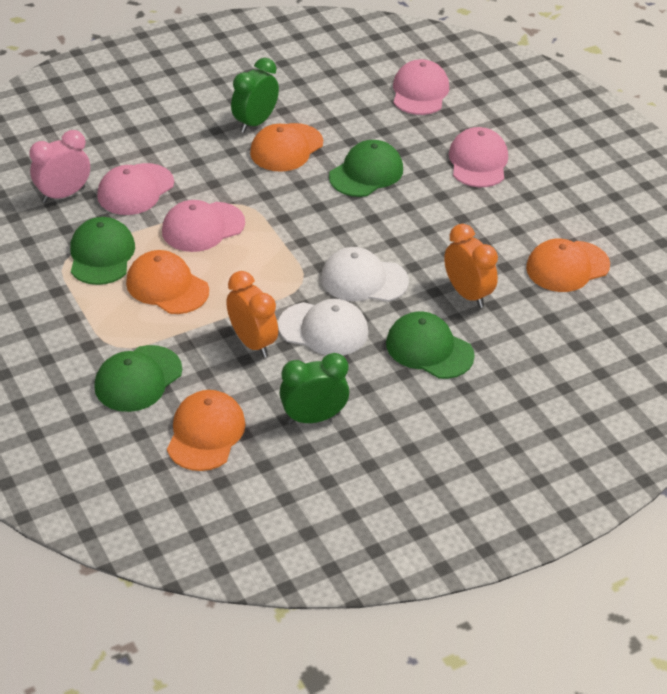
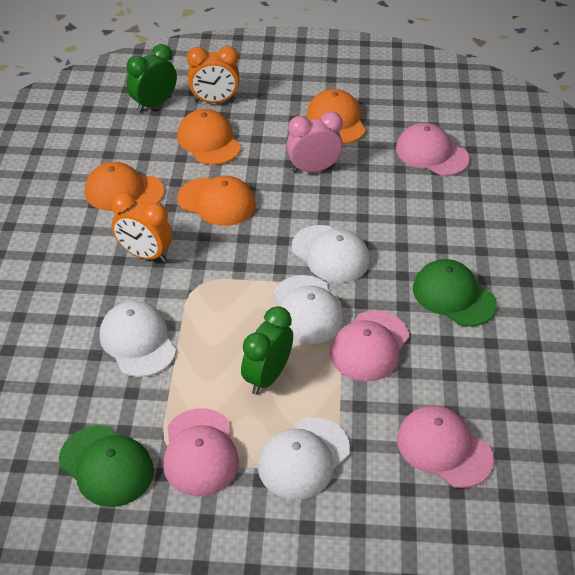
green cap: 4 -> 2
white cap: 2 -> 4

